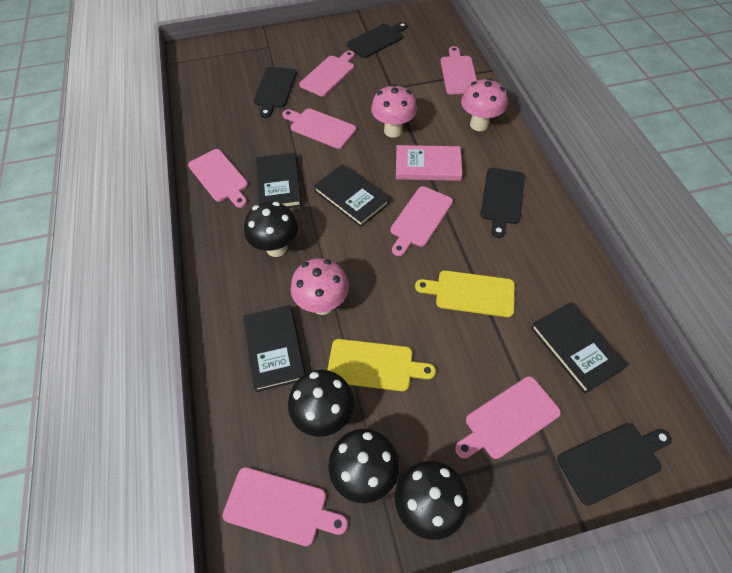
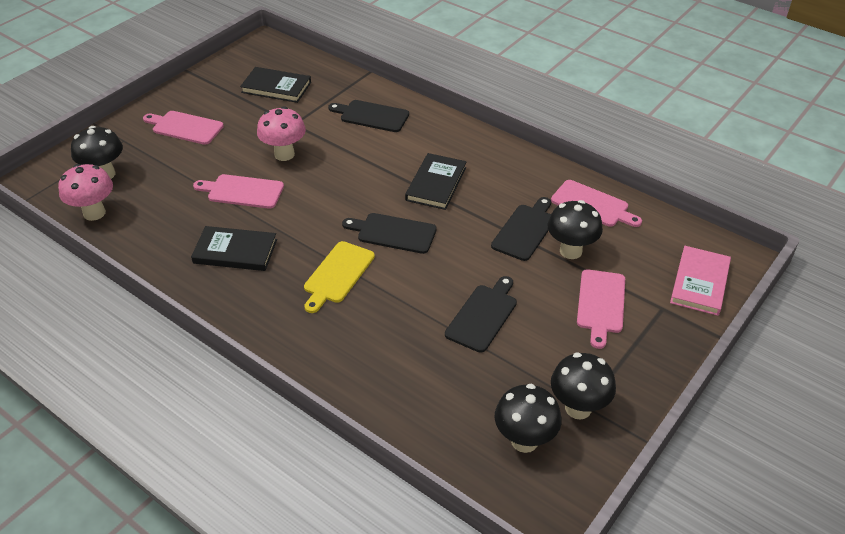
black book: 4 -> 3
pink cutting board: 7 -> 4
pink mushroom: 3 -> 2
yellow cutting board: 2 -> 1

